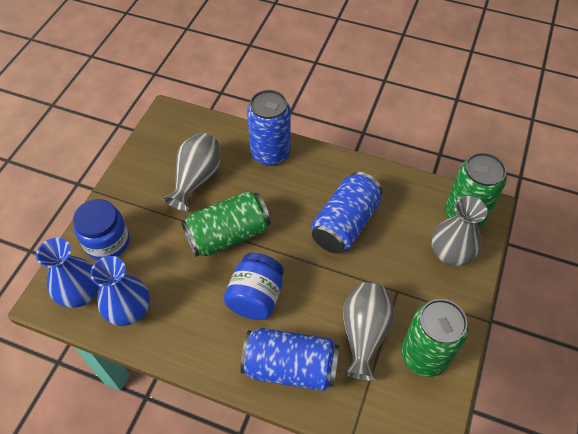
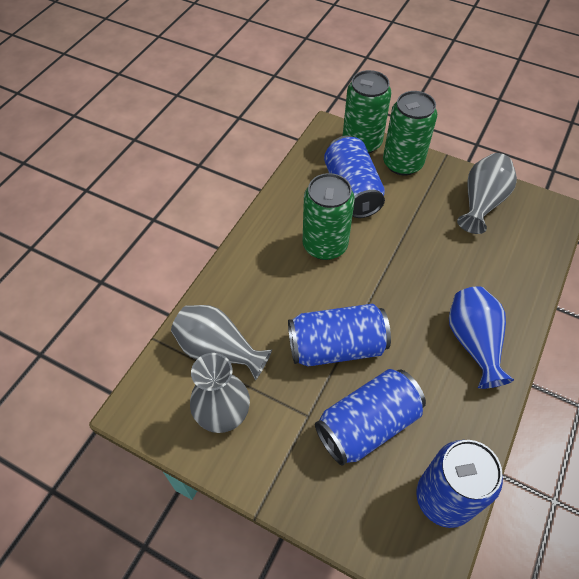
blue can: 3 -> 4
blue jar: 2 -> 0
blue vase: 2 -> 1

